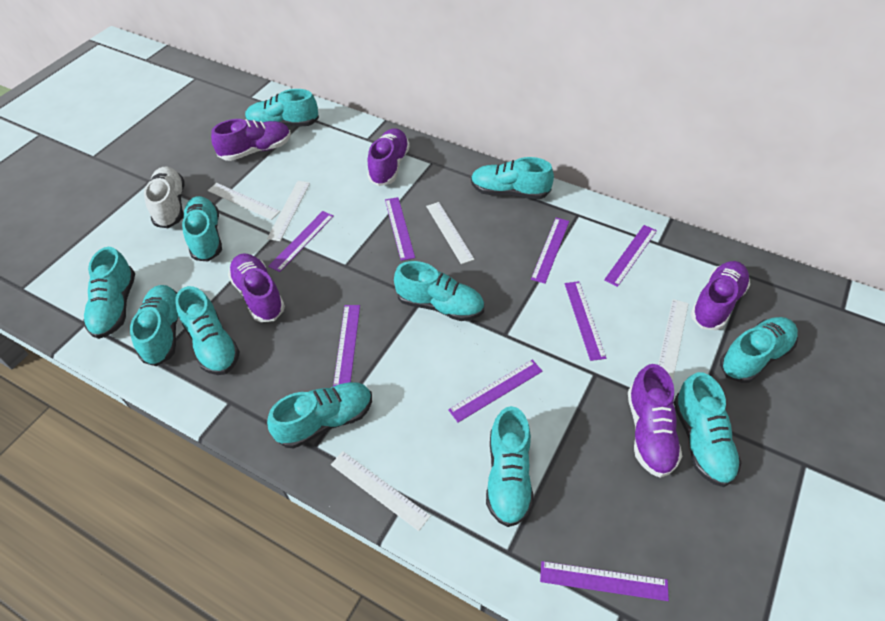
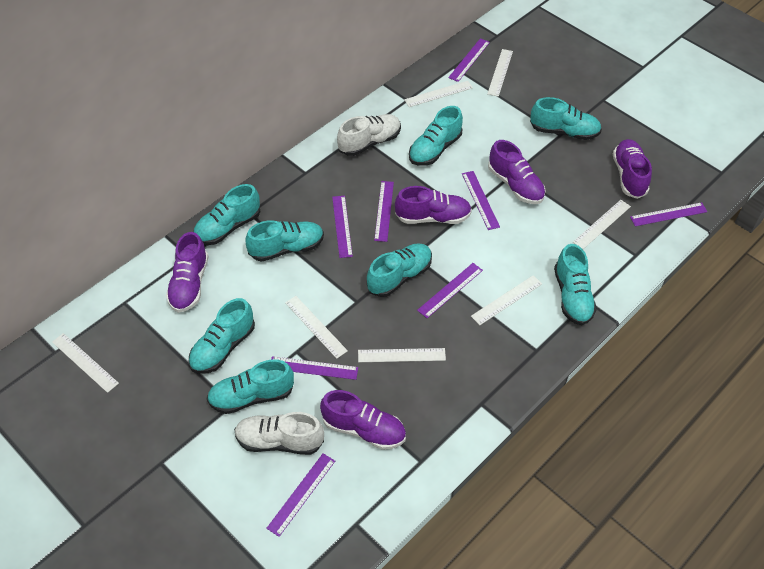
turquoise shoe: 11 -> 8
white ruler: 5 -> 7
white shoe: 1 -> 2

